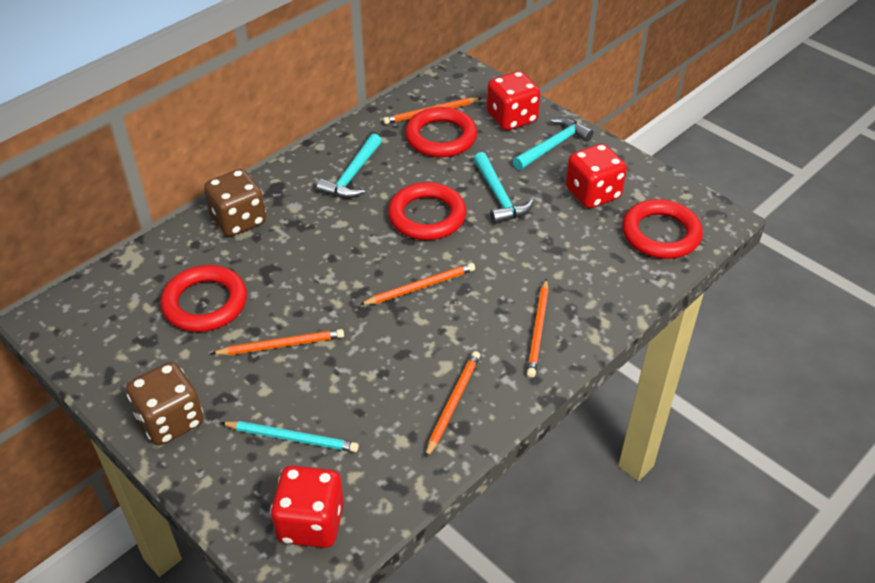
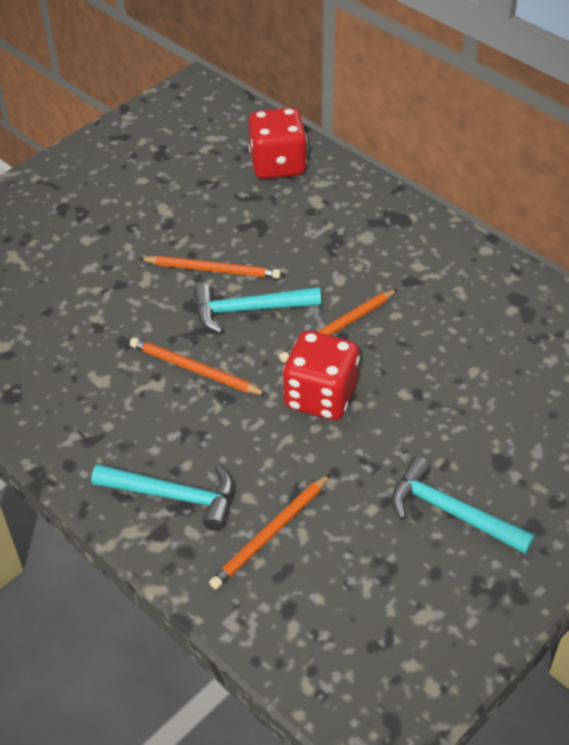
brown dice: 2 -> 0
orange pencil: 5 -> 4
red dice: 3 -> 2
red ring: 4 -> 0
turquoise pencil: 1 -> 0

